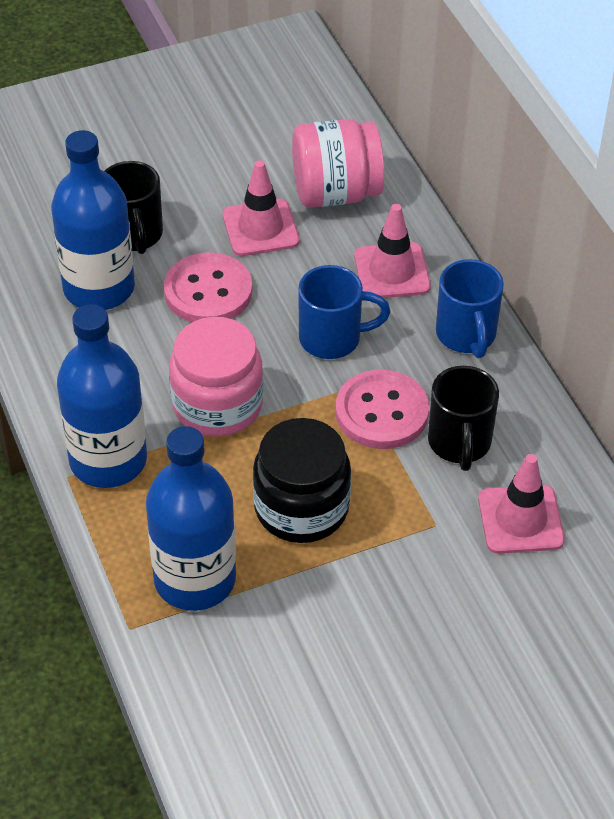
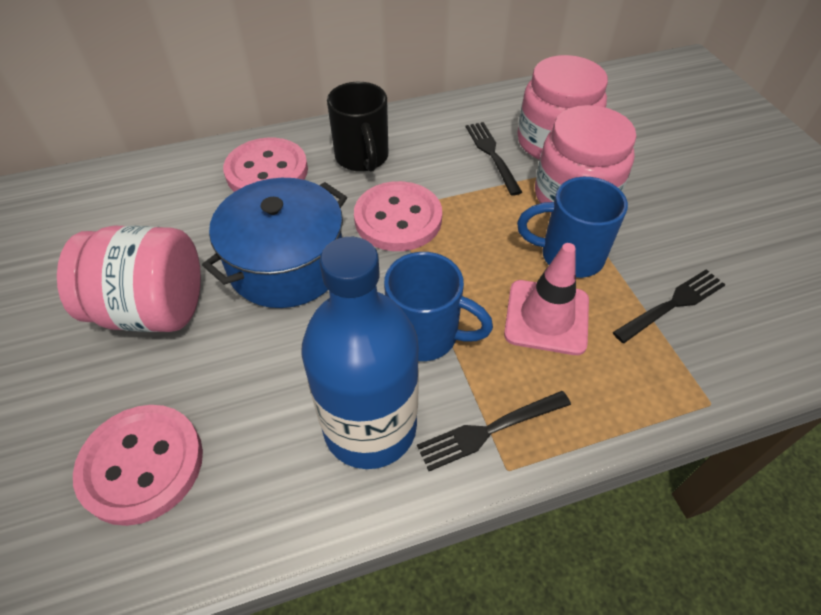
black fork: 0 -> 3
black jar: 1 -> 0
black mug: 2 -> 1
blue bottle: 3 -> 1
blue pot: 0 -> 1
pink button: 2 -> 3
pink jar: 2 -> 3
pink traffic cone: 3 -> 1

